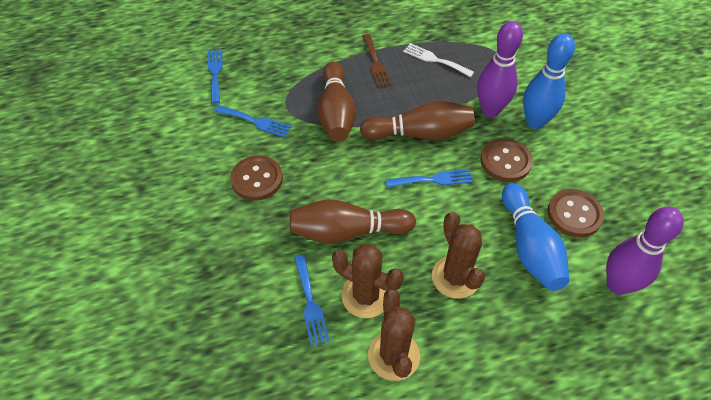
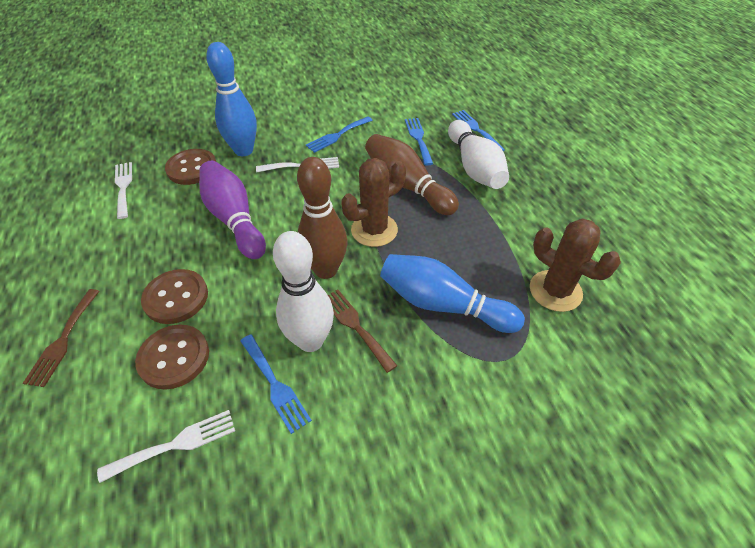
brown bowling pin: 3 -> 2
brown cactus: 3 -> 2
brown fork: 1 -> 2
purple bowling pin: 2 -> 1
white bowling pin: 0 -> 2
white fork: 1 -> 3

